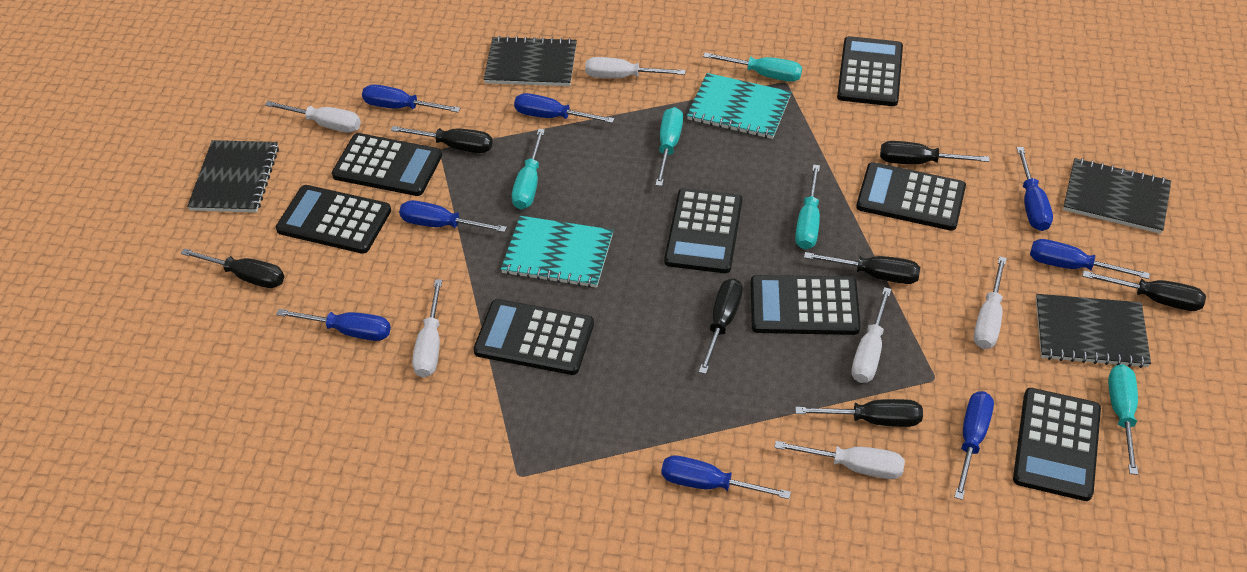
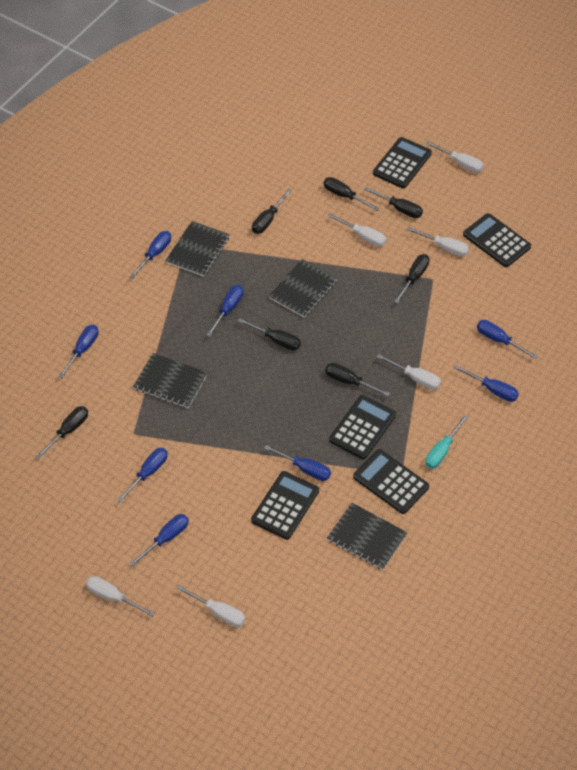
black calculator: 8 -> 5
turquoise notebook: 2 -> 0
turquoise screwdriver: 5 -> 1

